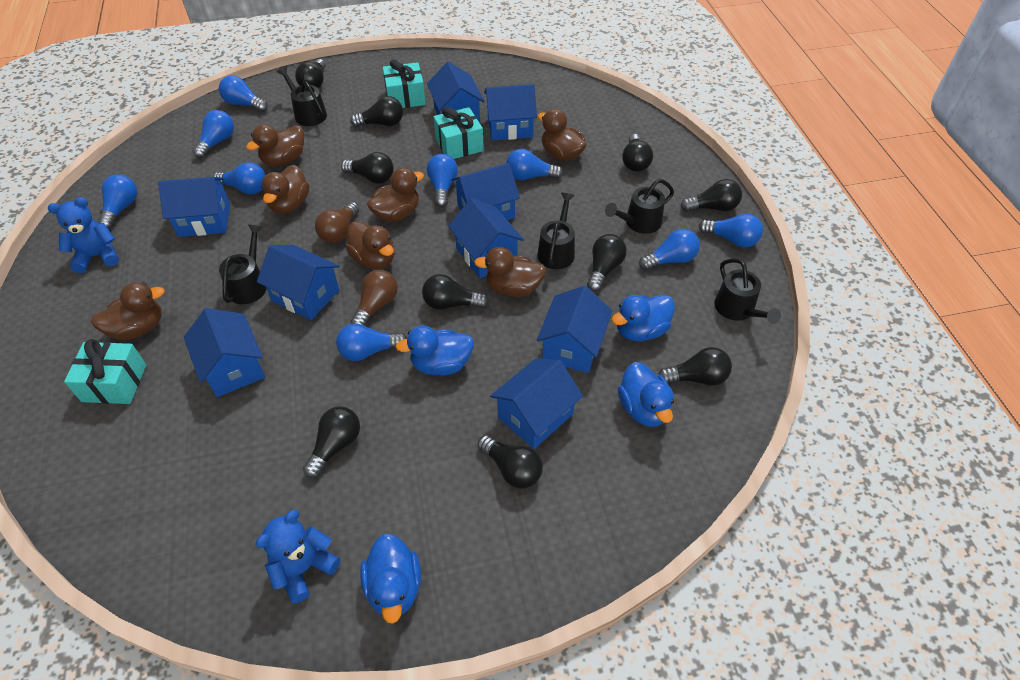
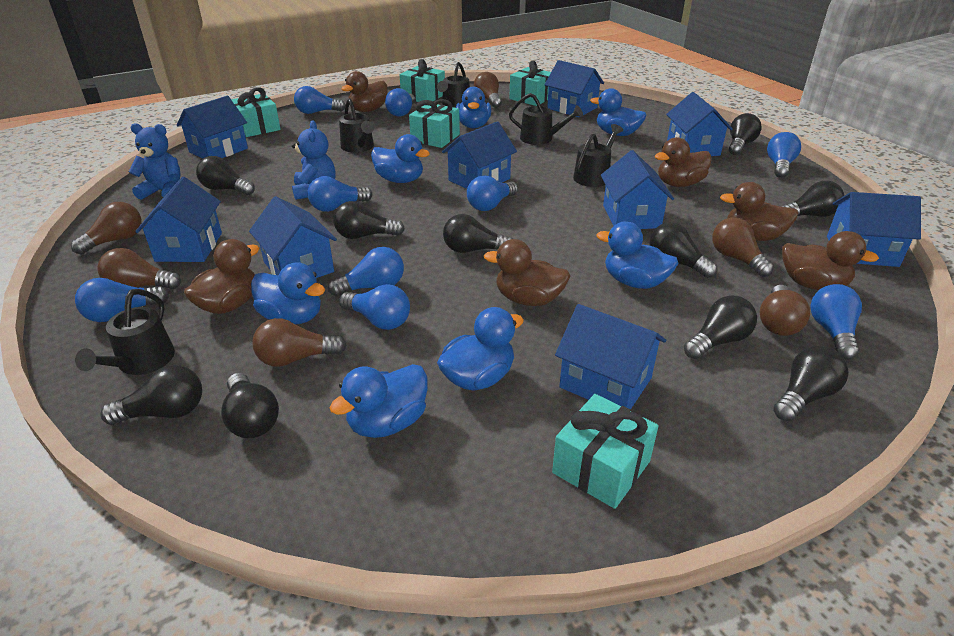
blue duck: 4 -> 7
brown duck: 7 -> 6
brown light bulb: 2 -> 6
turquoise gift: 3 -> 5

